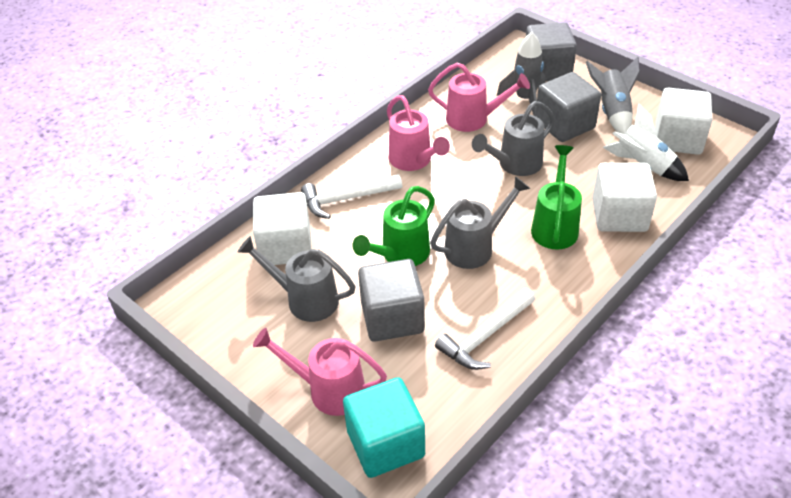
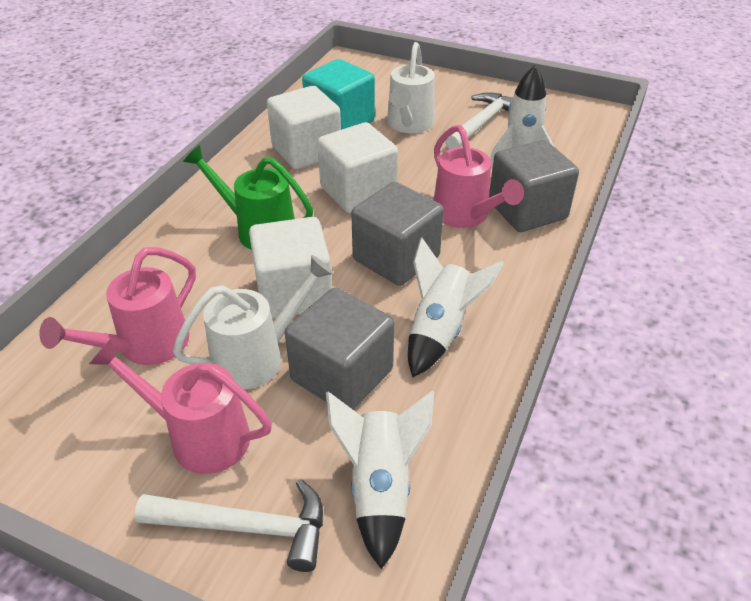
green watering can: 2 -> 1
grey rocket: 2 -> 0
grey watering can: 3 -> 0
white rocket: 1 -> 3
white watering can: 0 -> 2

